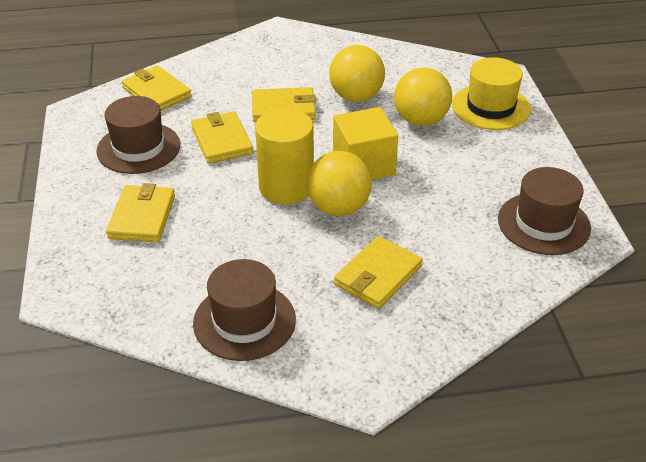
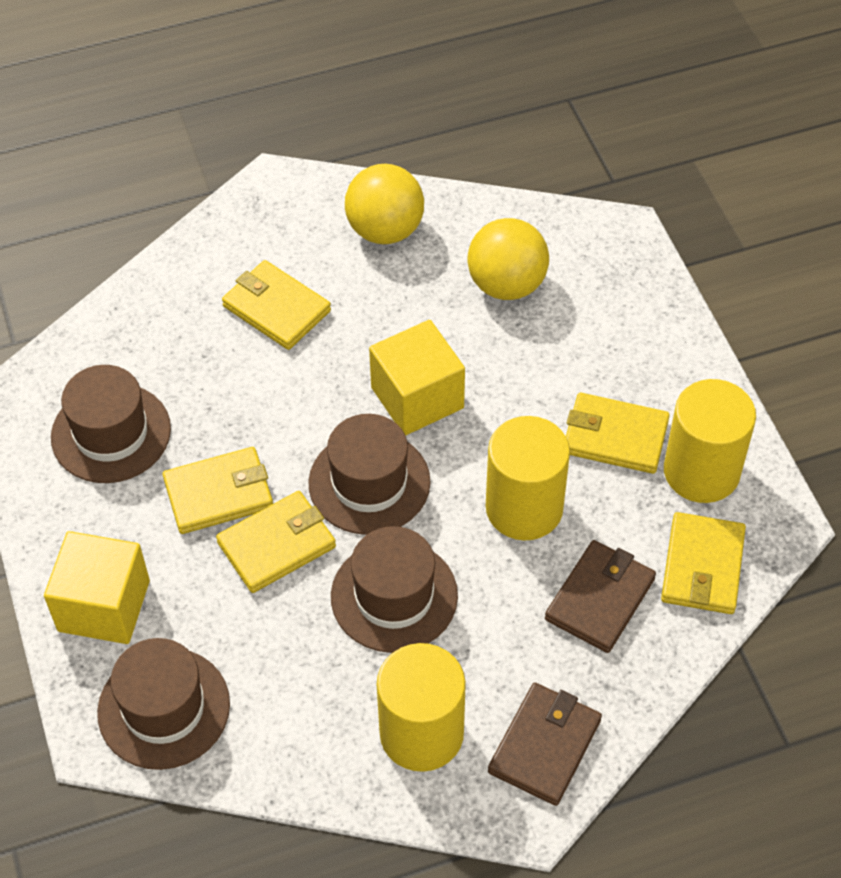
brown hat: 3 -> 4
brown wallet: 0 -> 2
yellow ball: 3 -> 2
yellow cube: 1 -> 2
yellow cylinder: 1 -> 3
yellow hat: 1 -> 0

